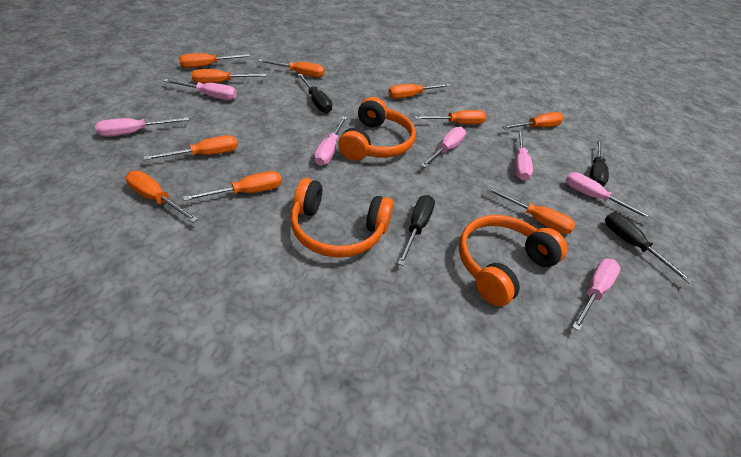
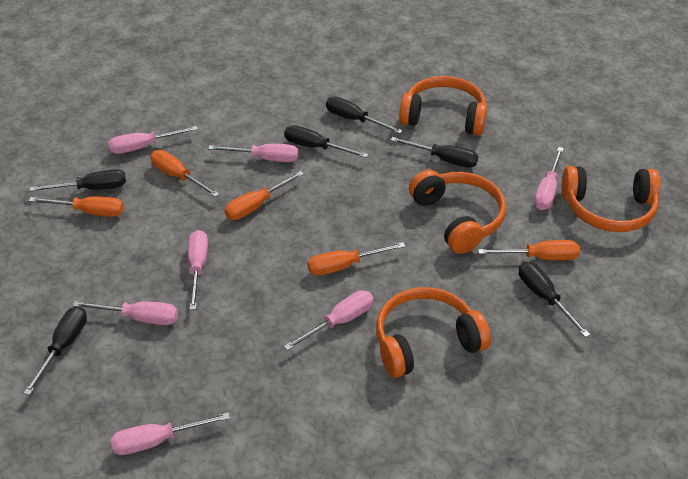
black screwdriver: 4 -> 6
orange headphones: 3 -> 4
orange screwdriver: 10 -> 5

